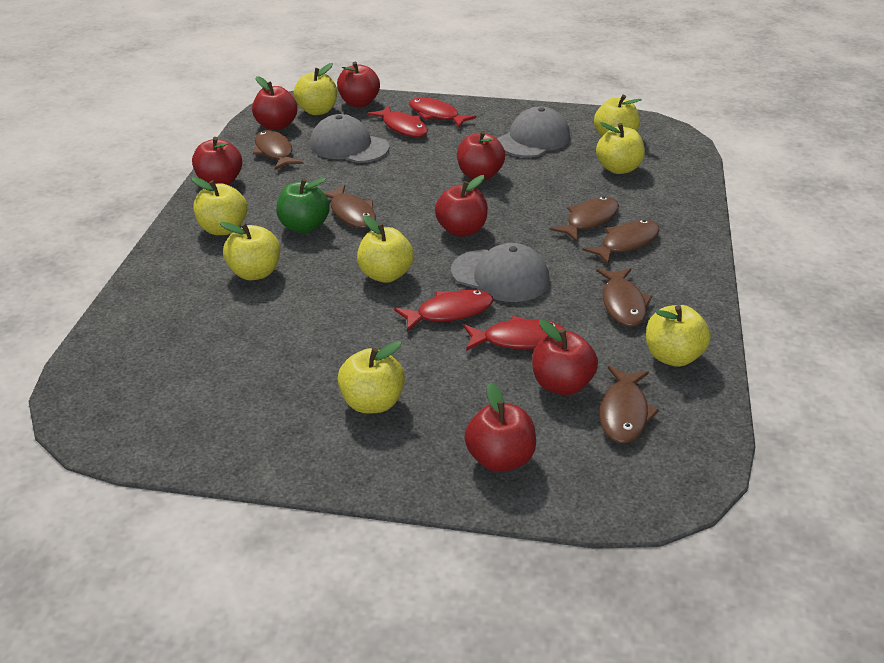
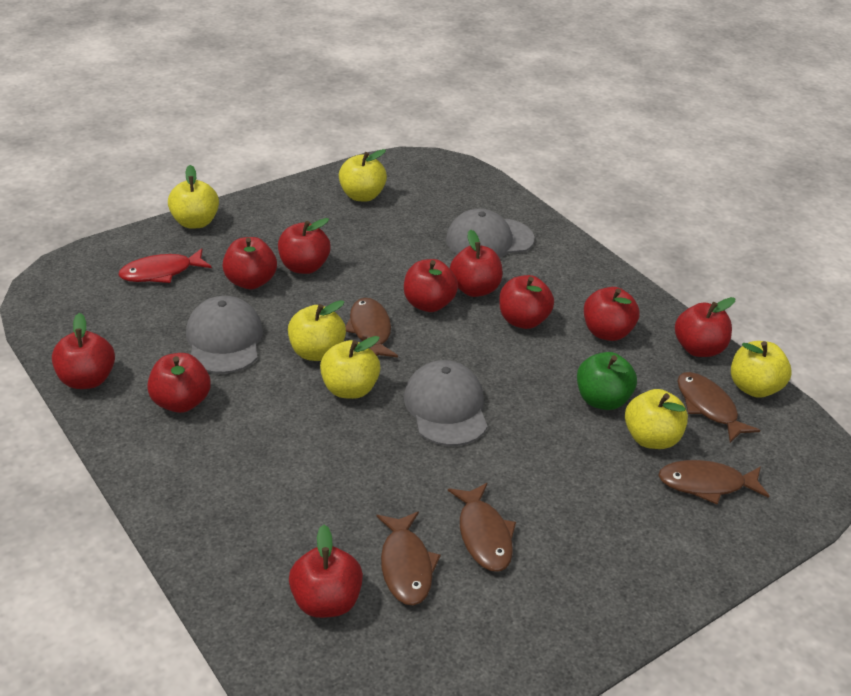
brown fish: 6 -> 5
red apple: 7 -> 10
red fish: 4 -> 1
yellow apple: 8 -> 6

